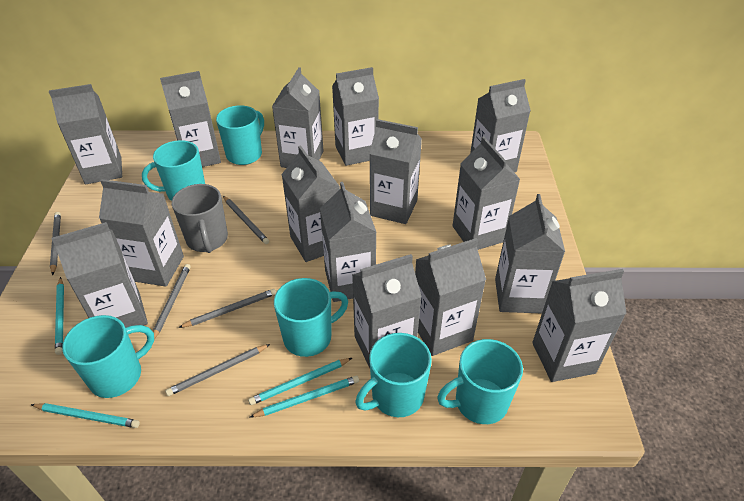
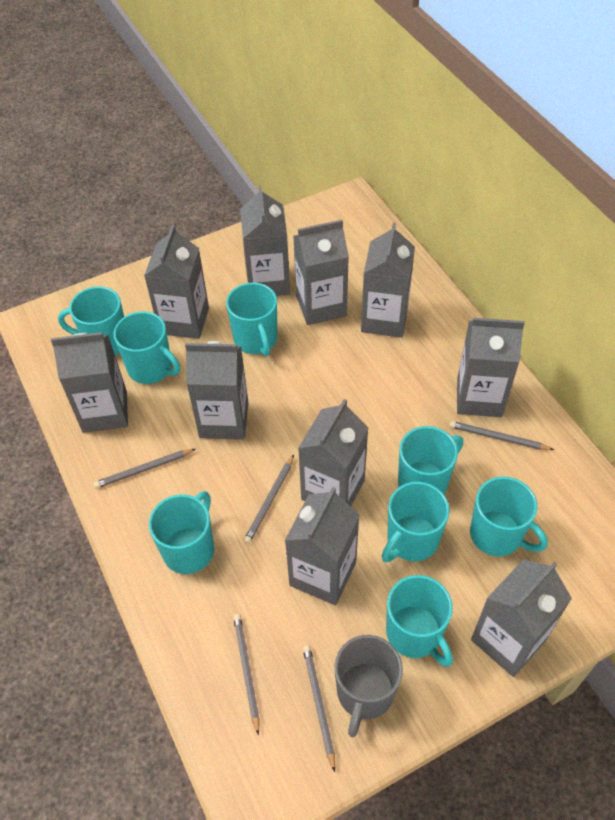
grey carton: 15 -> 10
turquoise mug: 6 -> 8
turquoise pencil: 4 -> 0

